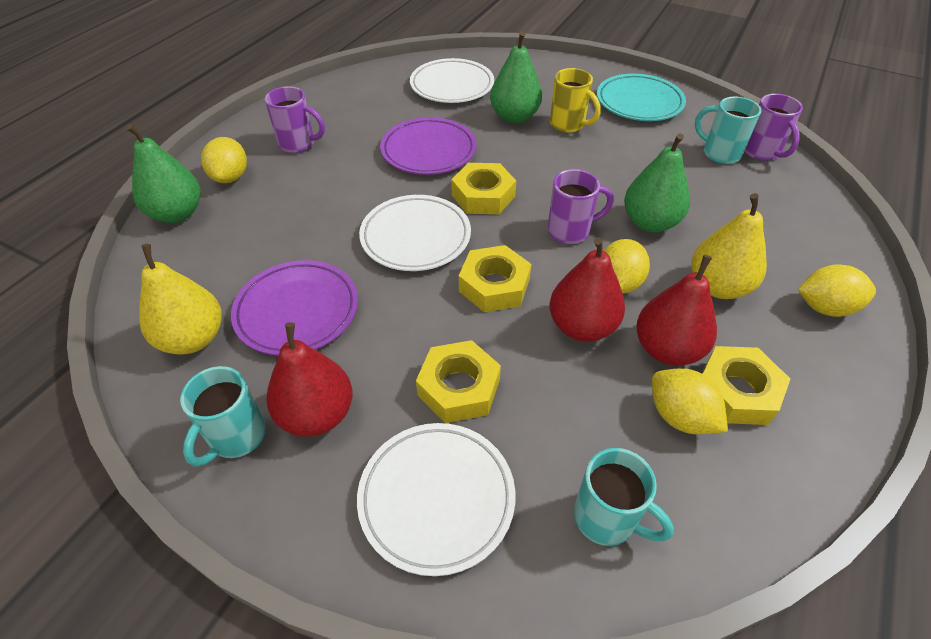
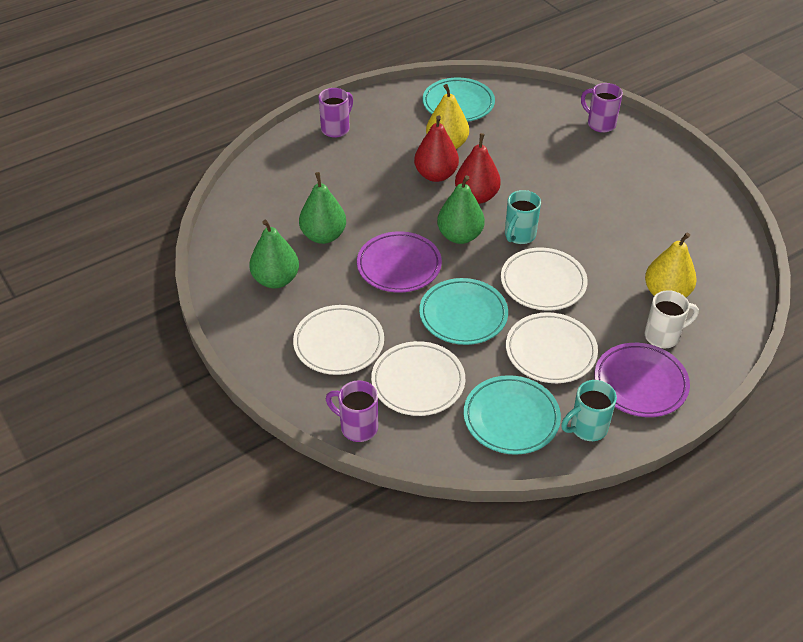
red pear: 3 -> 2
turquoise mug: 3 -> 2
turquoise plate: 1 -> 3
white mug: 0 -> 1
white plate: 3 -> 4
yellow lemon: 4 -> 0
yellow mug: 1 -> 0
yellow nut: 4 -> 0

